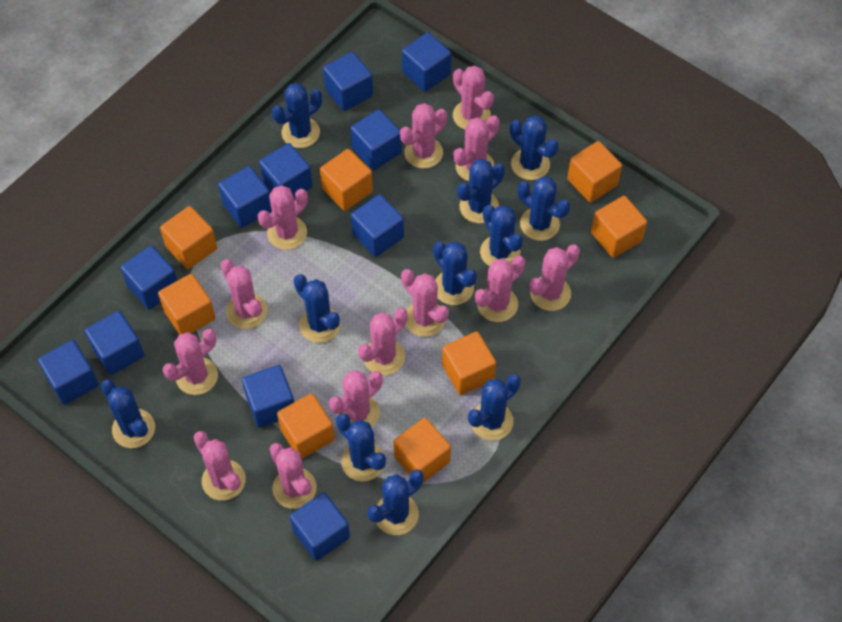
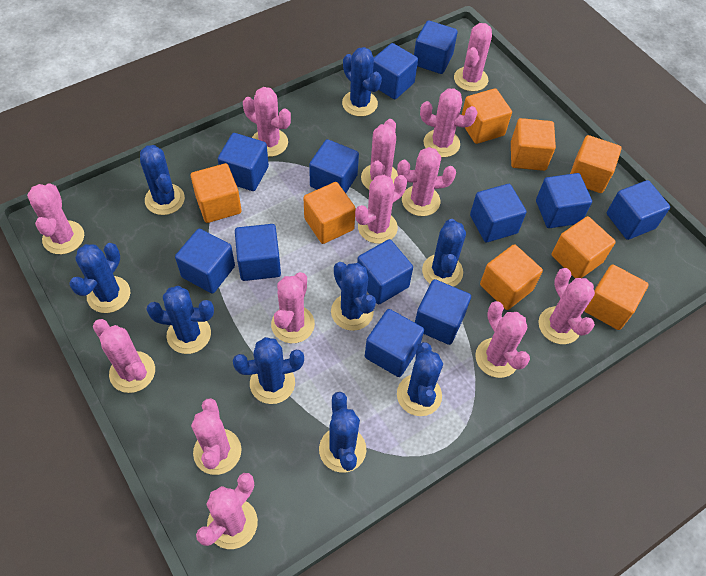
blue cactus: 11 -> 9
blue cube: 11 -> 12

